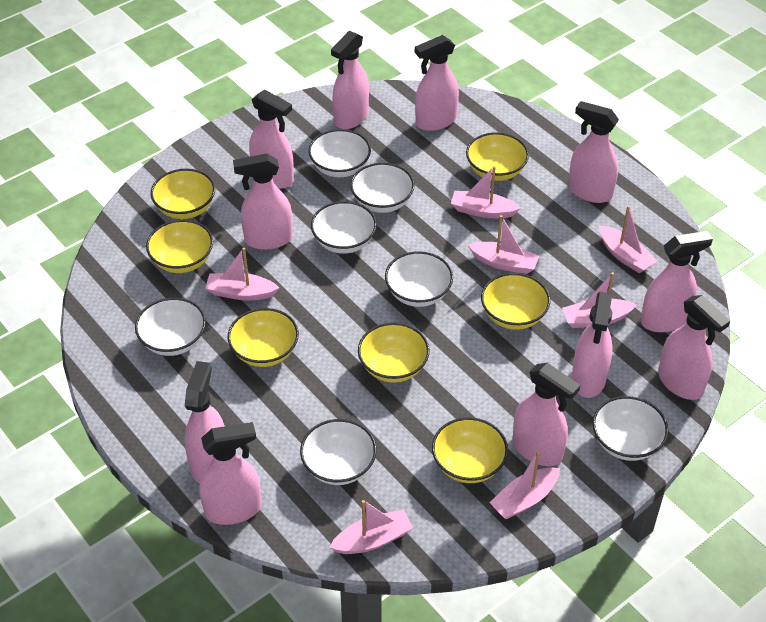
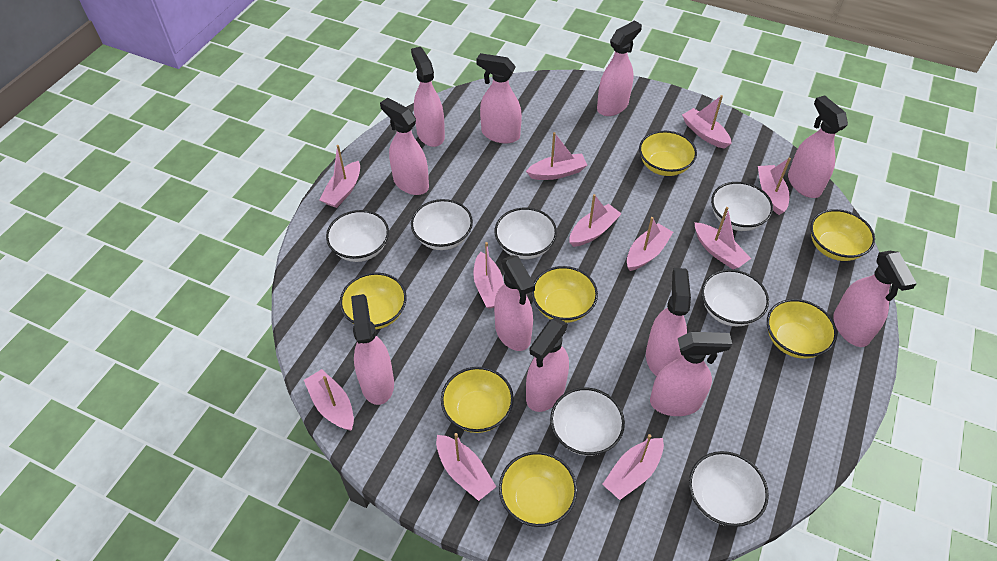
pink boat: 7 -> 11

